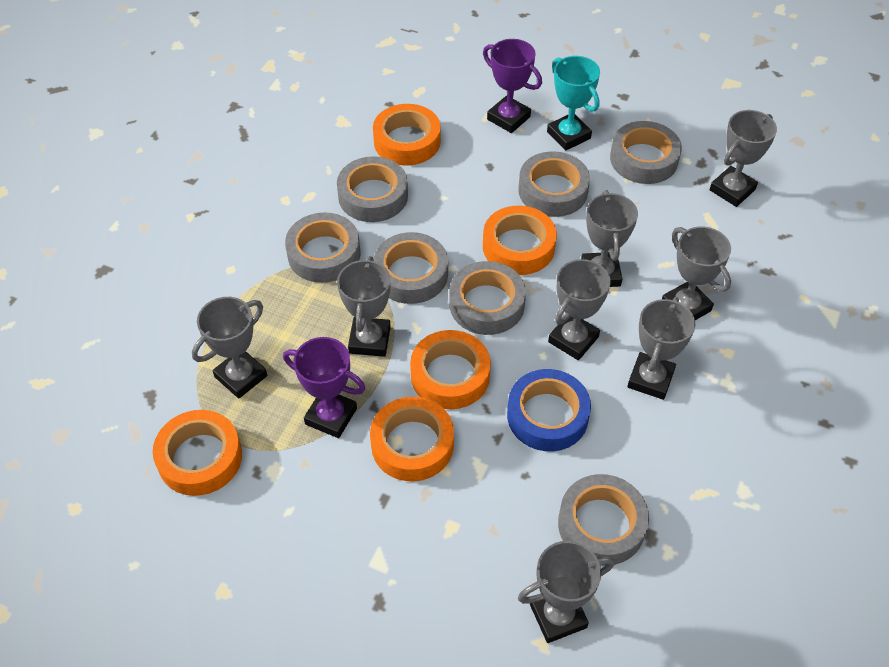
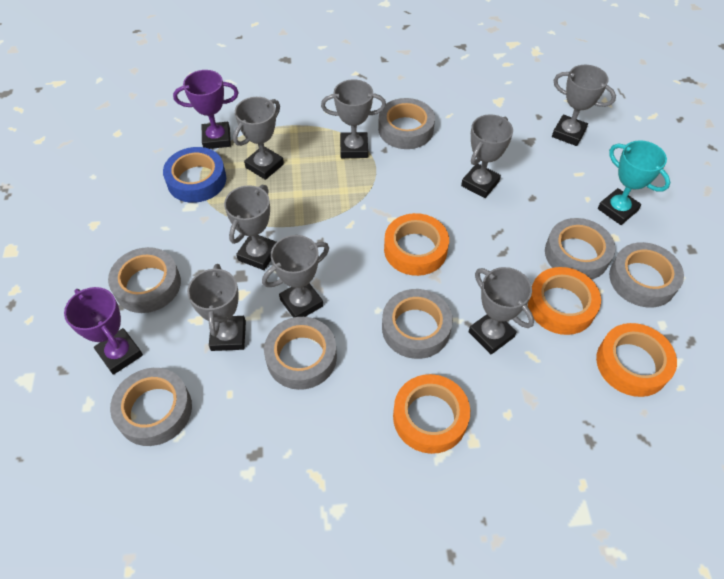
orange tape: 5 -> 4

